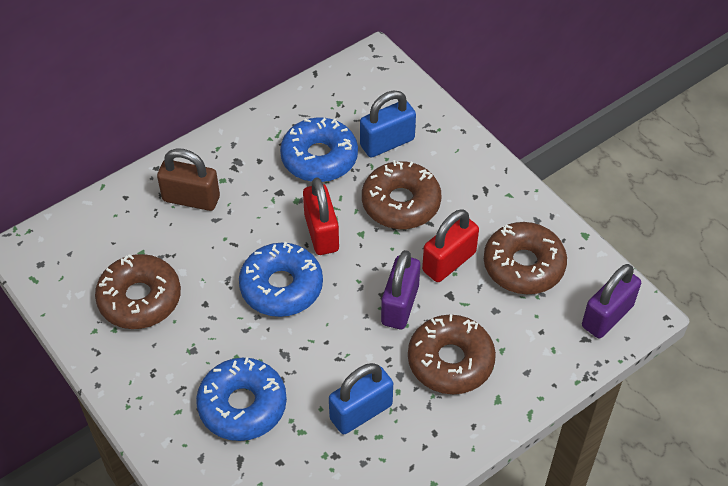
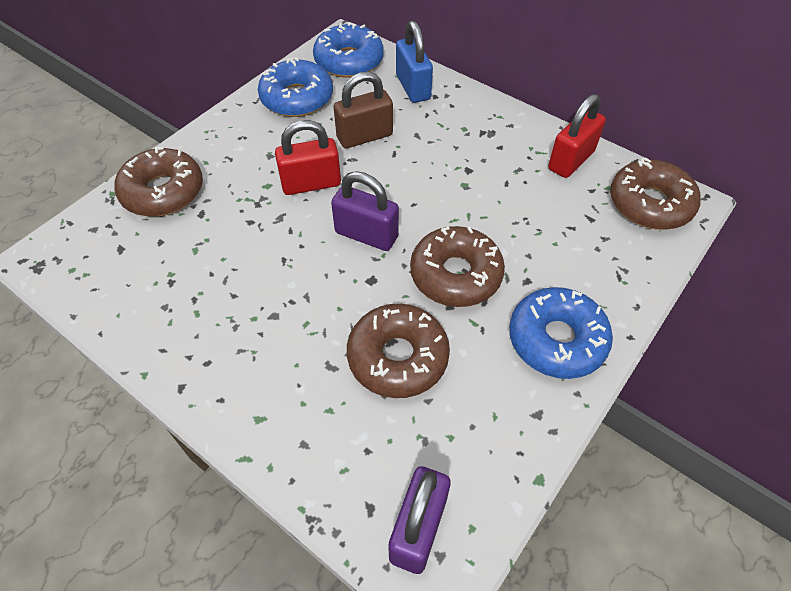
blue padlock: 2 -> 1

